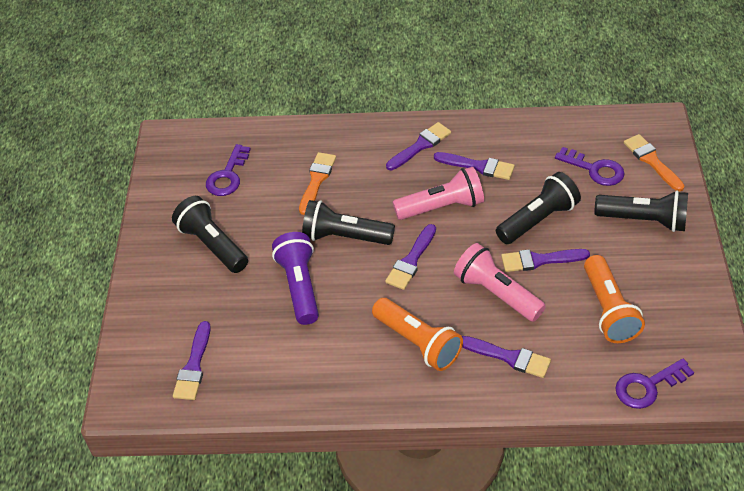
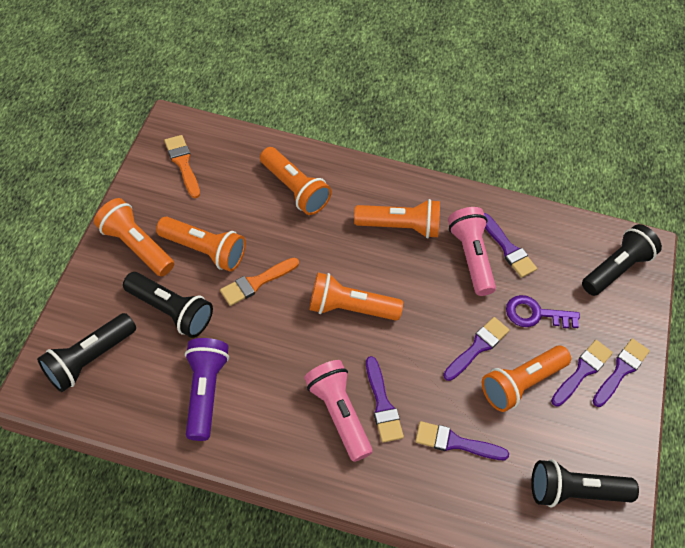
orange flashlight: 2 -> 6
purple key: 3 -> 1

